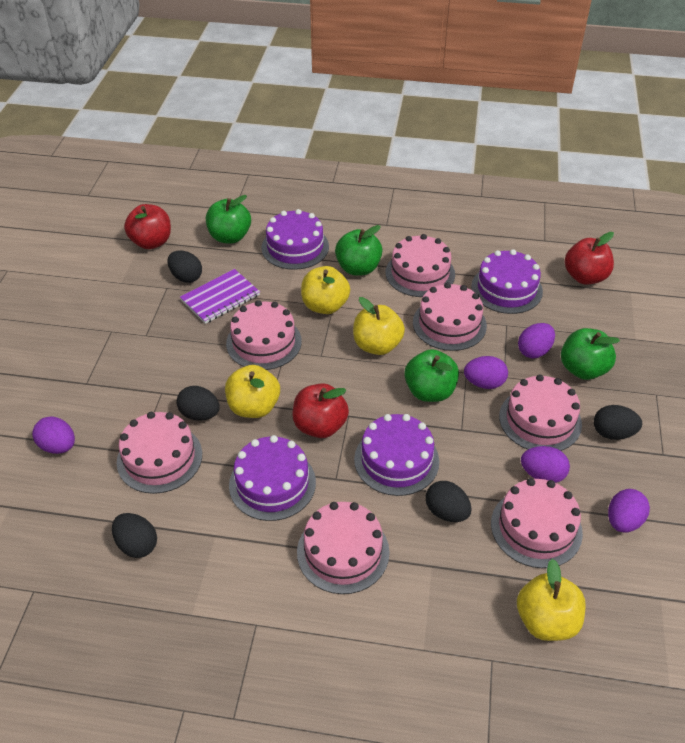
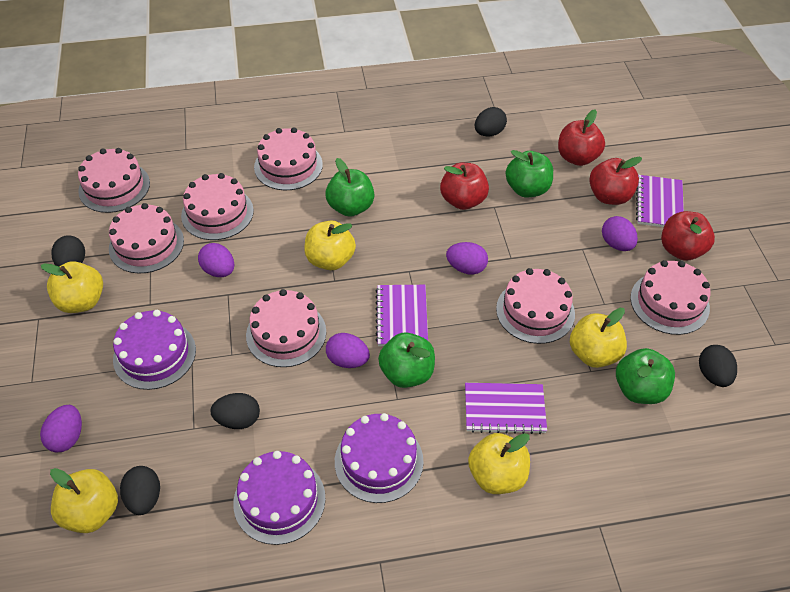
purple cake: 4 -> 3
purple notebook: 1 -> 3
red apple: 3 -> 4
yellow apple: 4 -> 5

